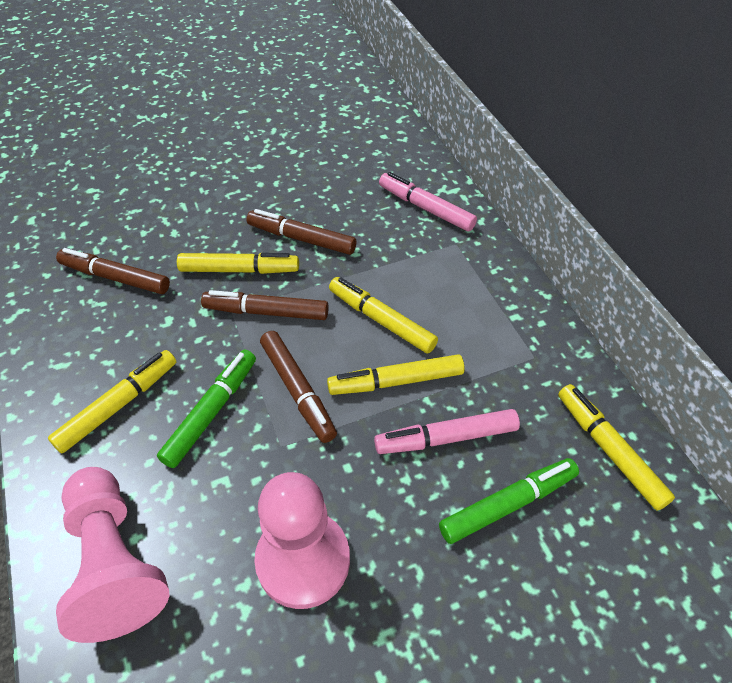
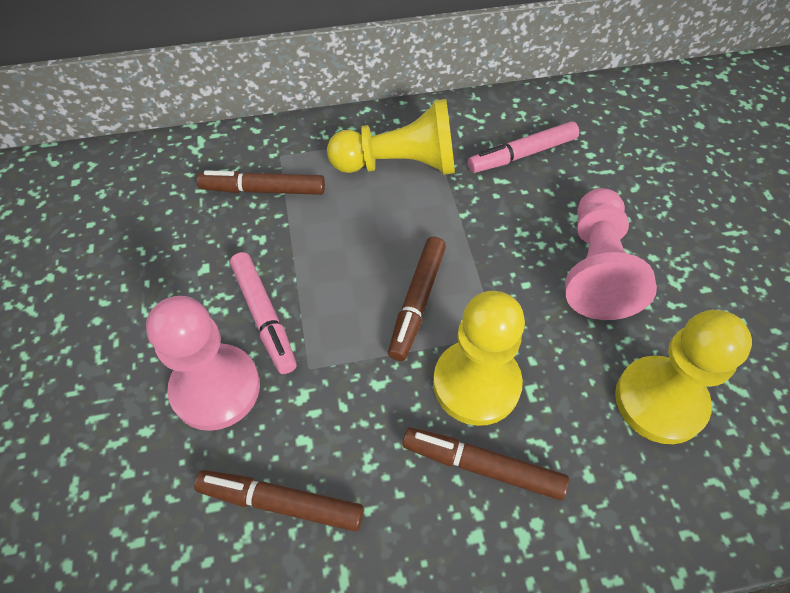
green marker: 2 -> 0
yellow marker: 5 -> 0
yellow pawn: 0 -> 3

